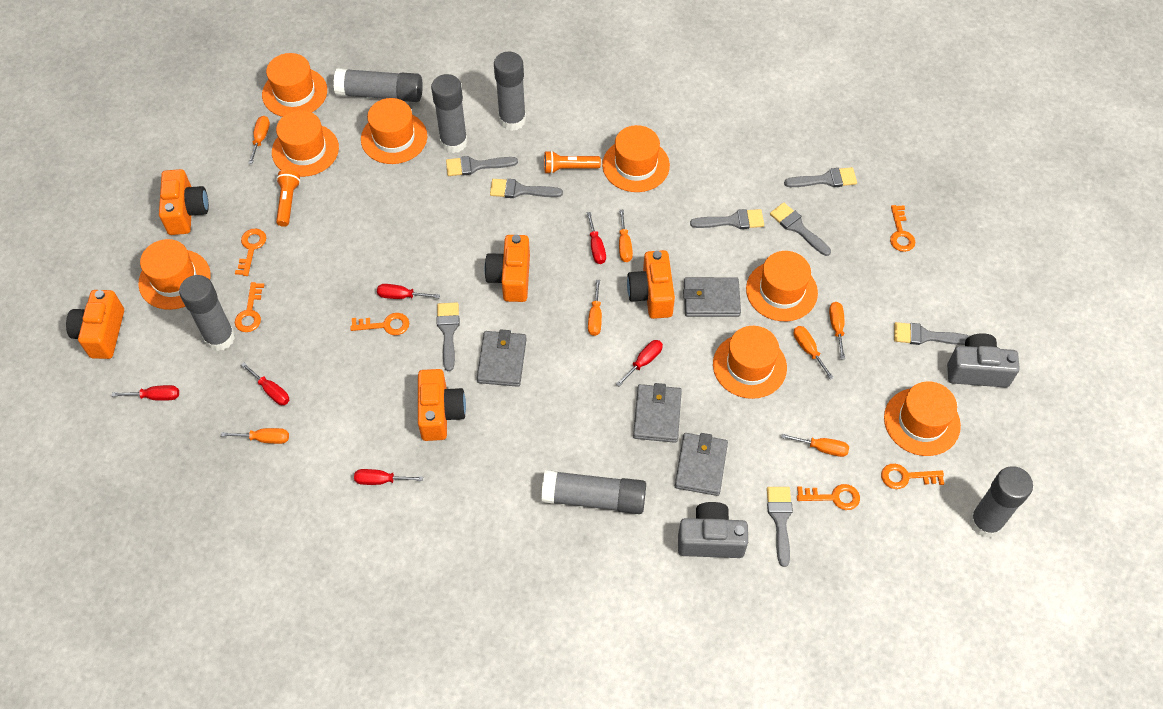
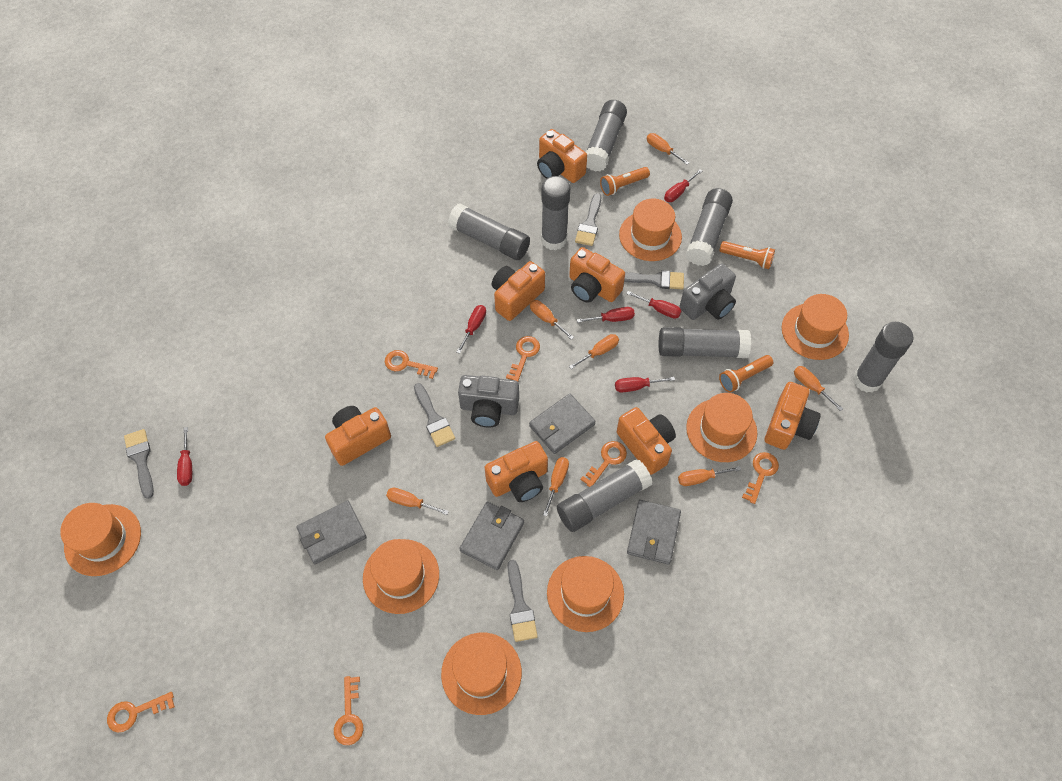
grey brush: 8 -> 5
grey glue stick: 6 -> 7
orange camera: 5 -> 7
orange flashlight: 2 -> 3
orange hat: 8 -> 7

